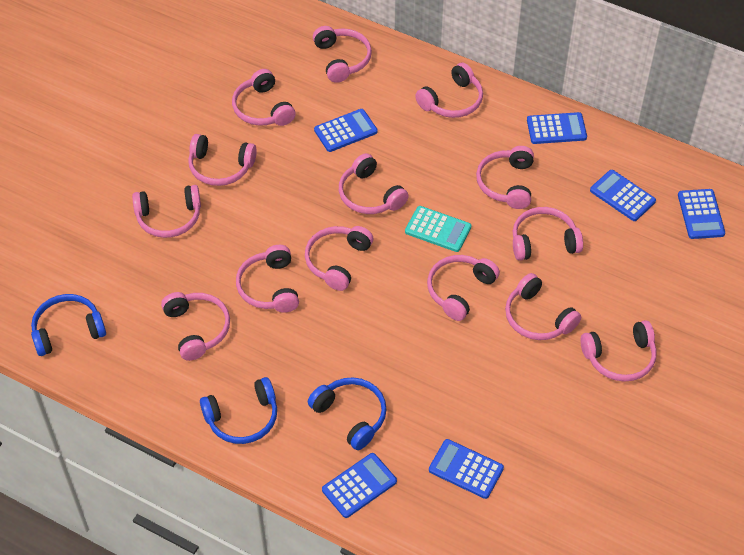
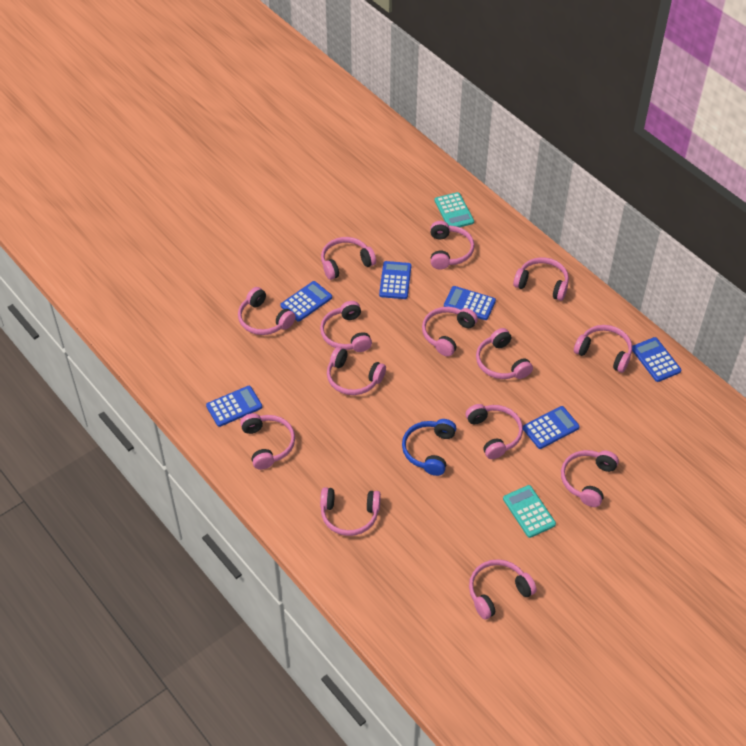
blue headphones: 3 -> 1
turquoise calculator: 1 -> 2

